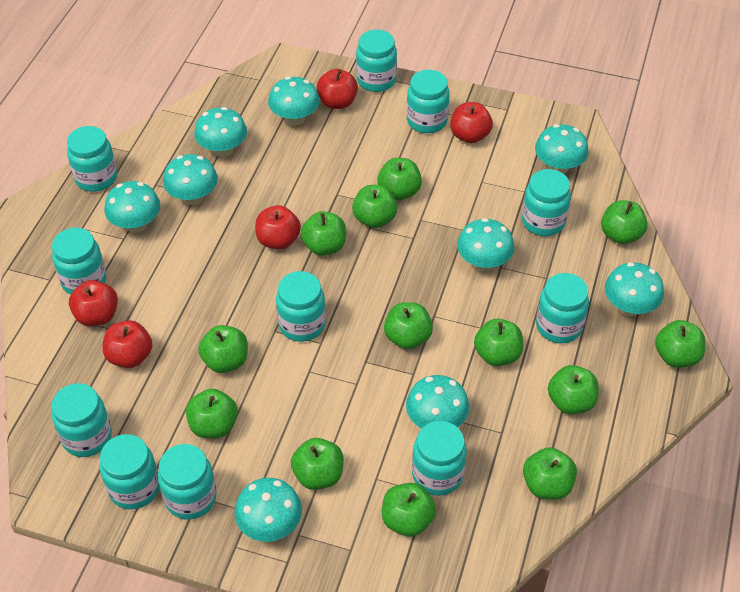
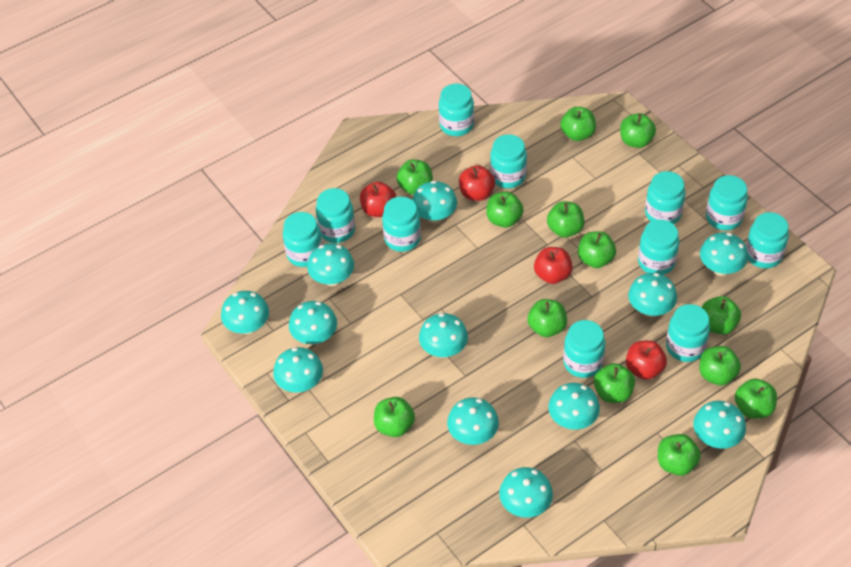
red apple: 5 -> 4
turquoise mushroom: 9 -> 12

